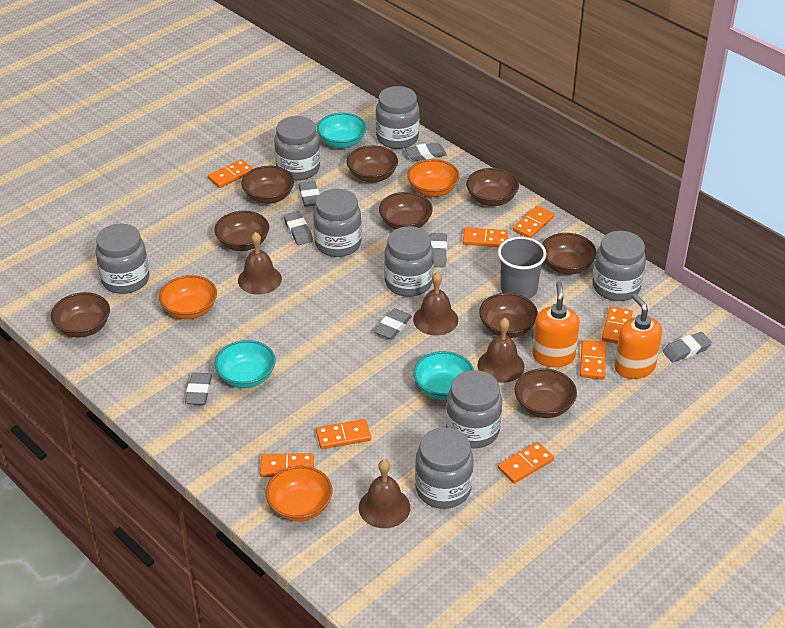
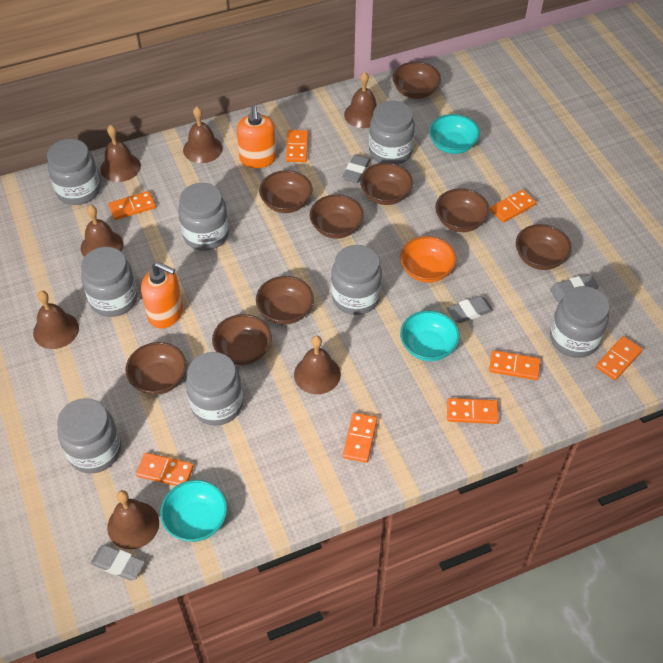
brown bell: 4 -> 7
grey cup: 1 -> 0
grey eraser: 7 -> 4
orange bowl: 3 -> 1

